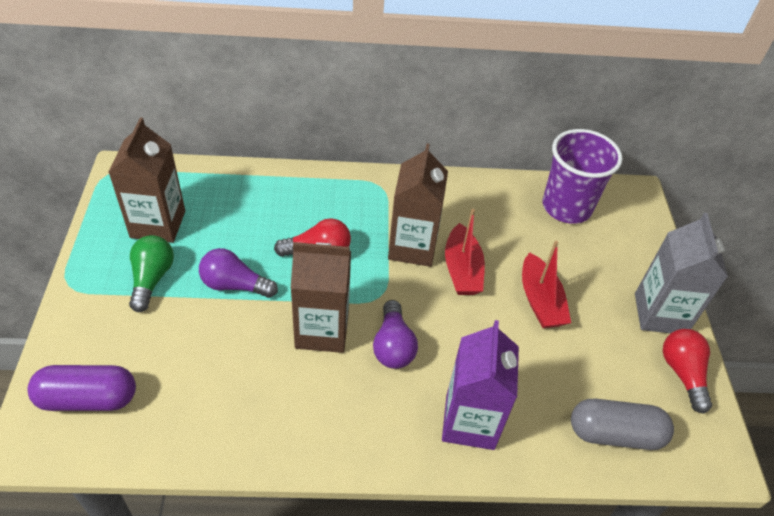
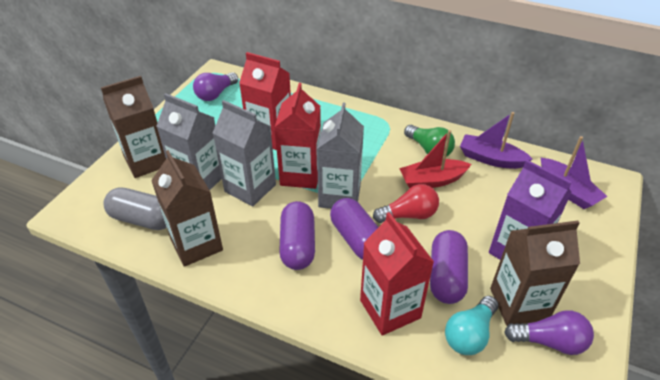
grey carton: 1 -> 3
purple boat: 0 -> 2
purple capsule: 1 -> 3
purple cup: 1 -> 0
red boat: 2 -> 1
red carton: 0 -> 3
red light bulb: 2 -> 1
turquoise light bulb: 0 -> 1

